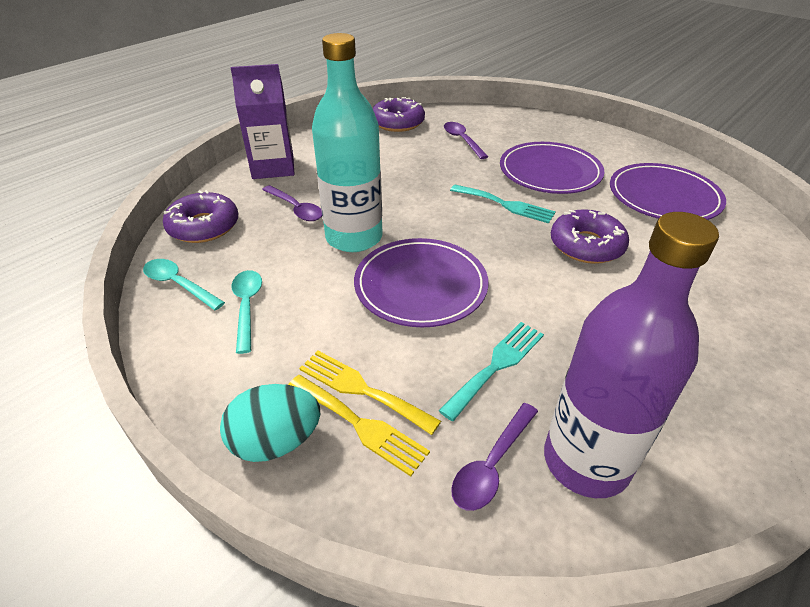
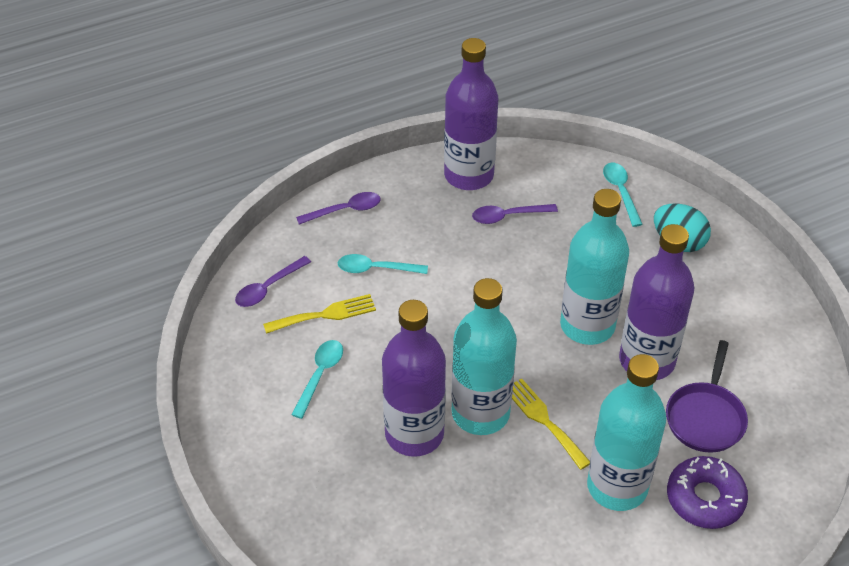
purple bottle: 1 -> 3
purple carton: 1 -> 0
purple donut: 3 -> 1
purple pan: 0 -> 1
purple plate: 3 -> 0
turquoise bottle: 1 -> 3
turquoise fork: 2 -> 0
turquoise spoon: 2 -> 3

